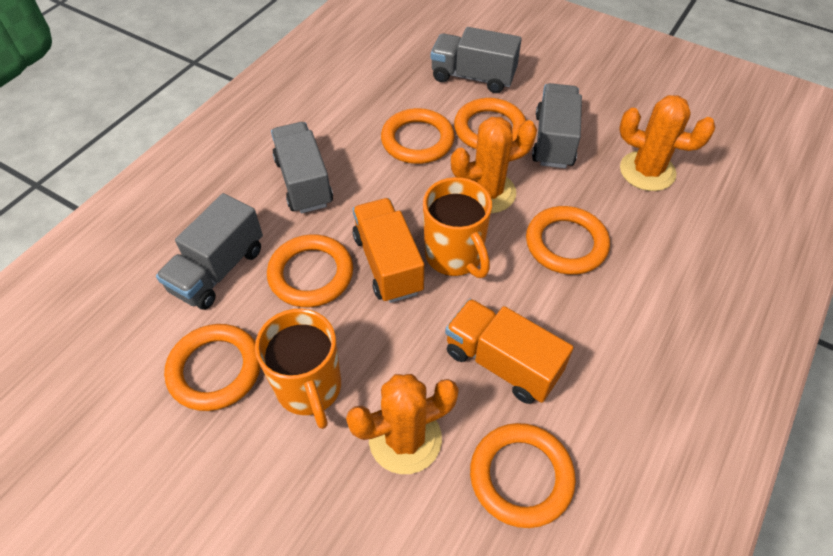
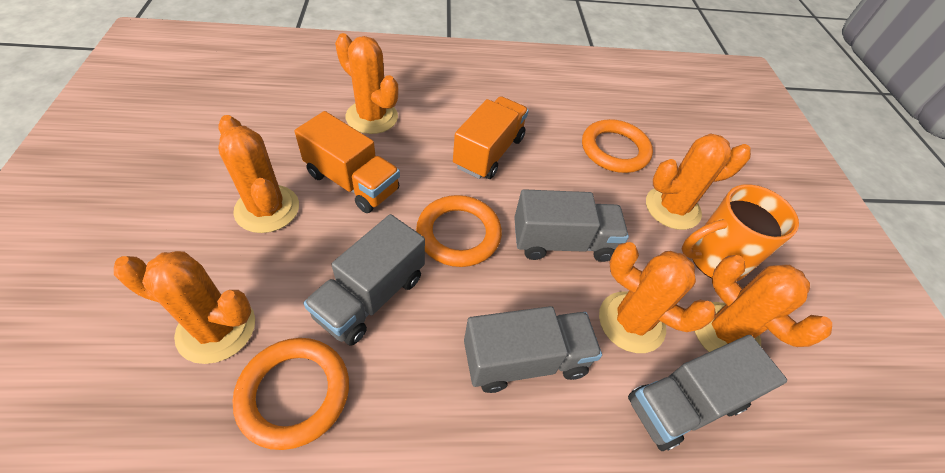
orange cactus: 3 -> 6
orange mug: 2 -> 1
orange ring: 6 -> 3

